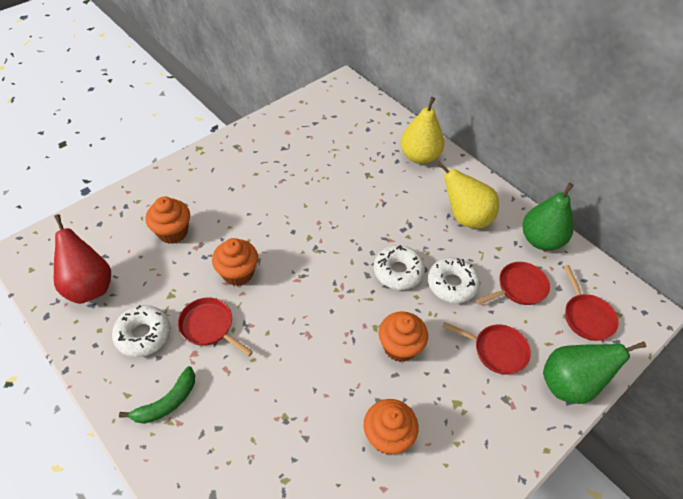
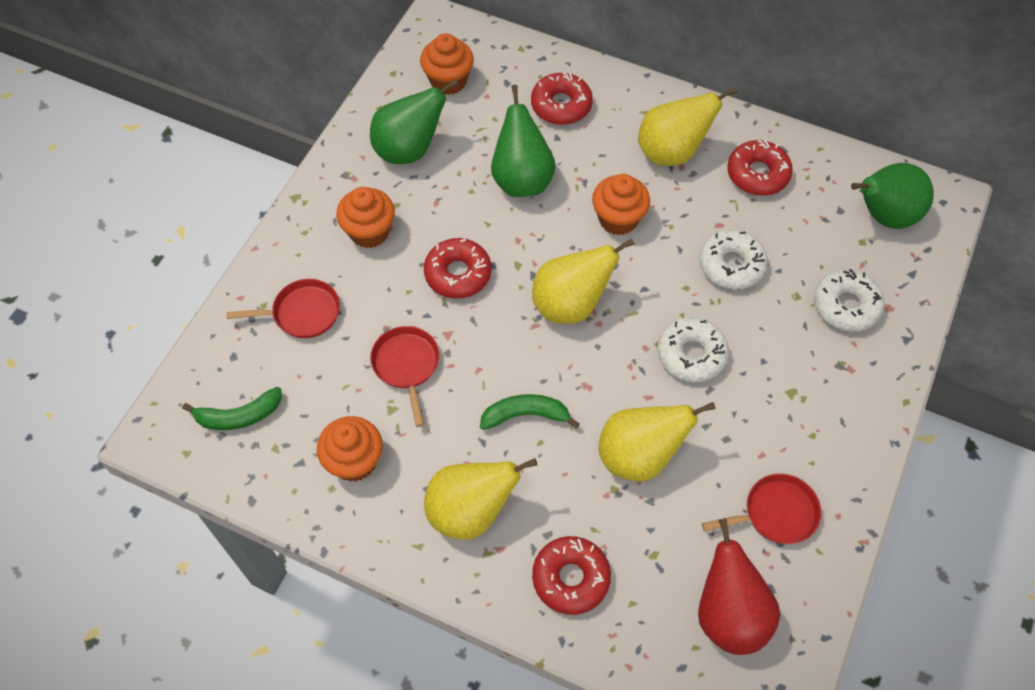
green banana: 1 -> 2
green pear: 2 -> 3
red donut: 0 -> 4
red pan: 4 -> 3
yellow pear: 2 -> 4

